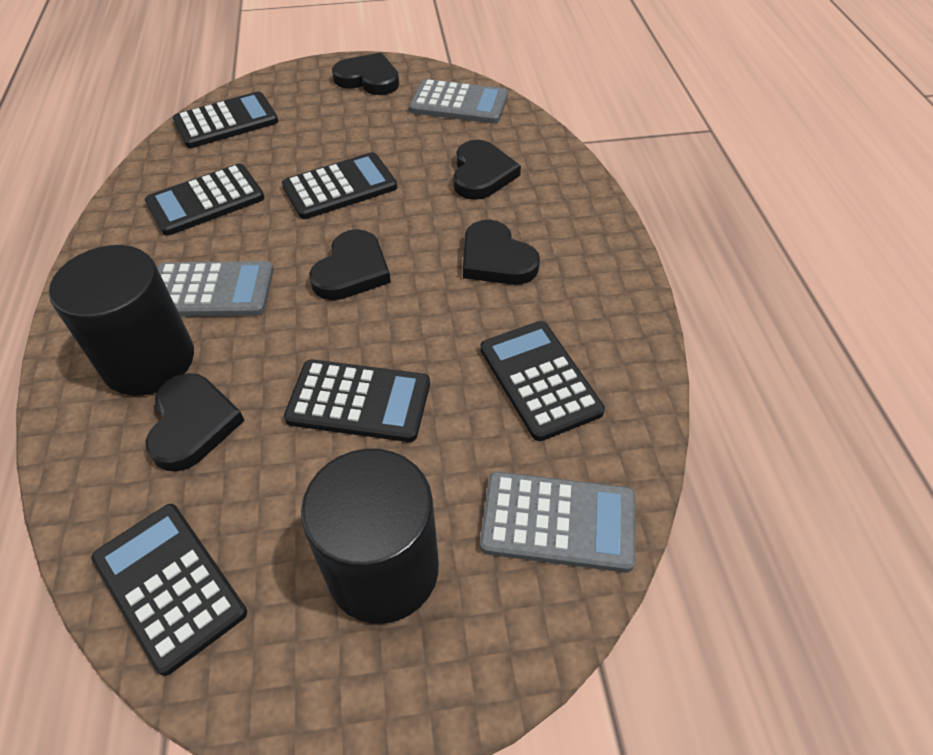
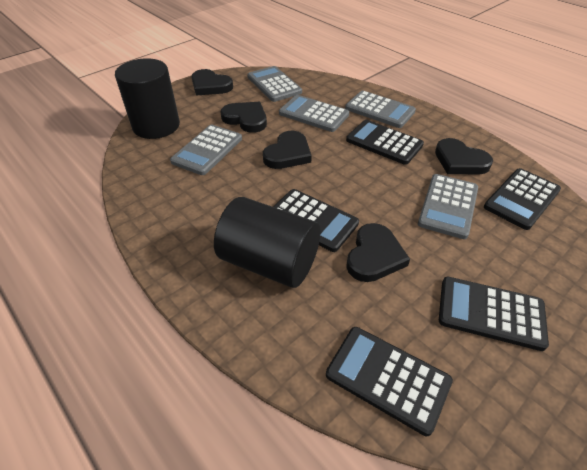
black calculator: 6 -> 5
grey calculator: 3 -> 5

